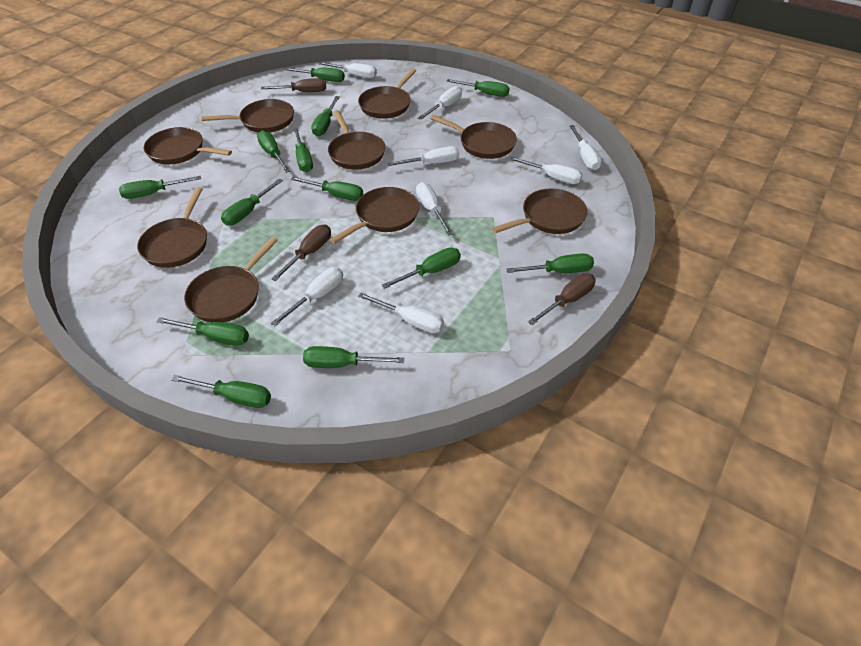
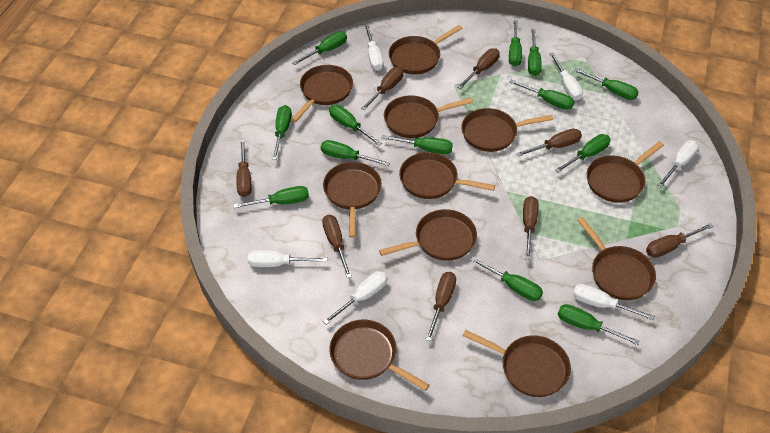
brown pan: 9 -> 11
brown screwdriver: 3 -> 8
white screwdriver: 8 -> 6

